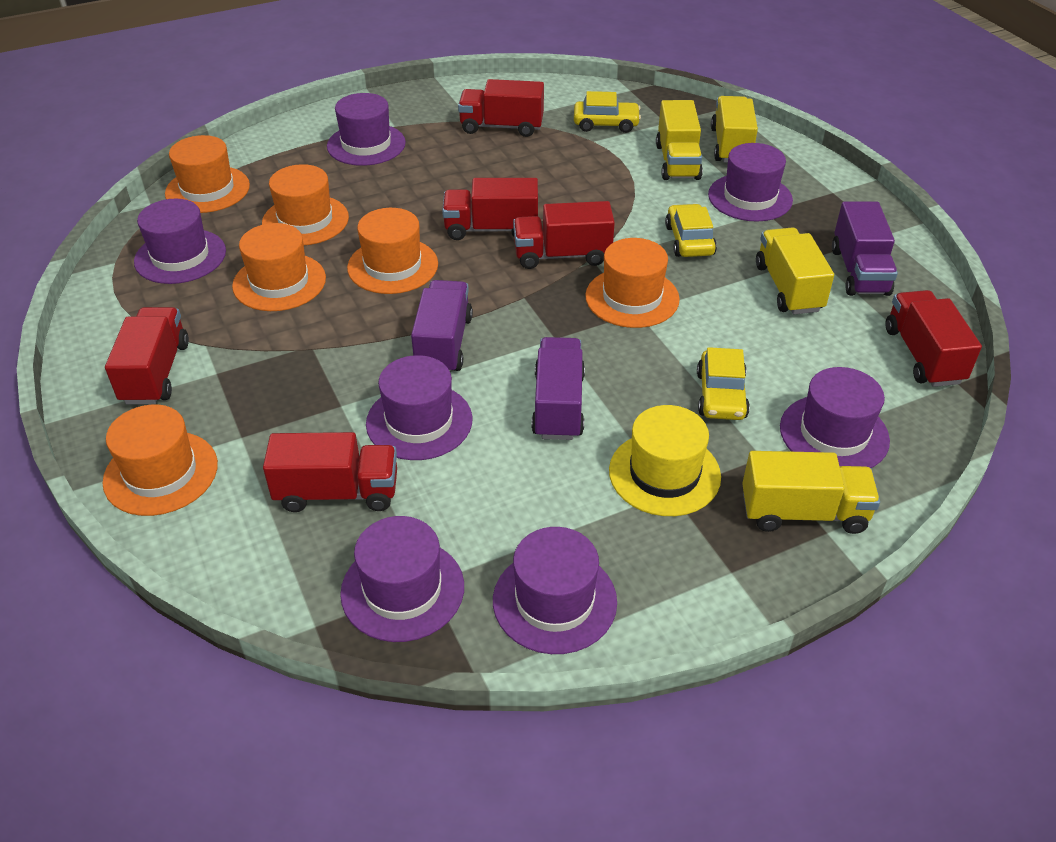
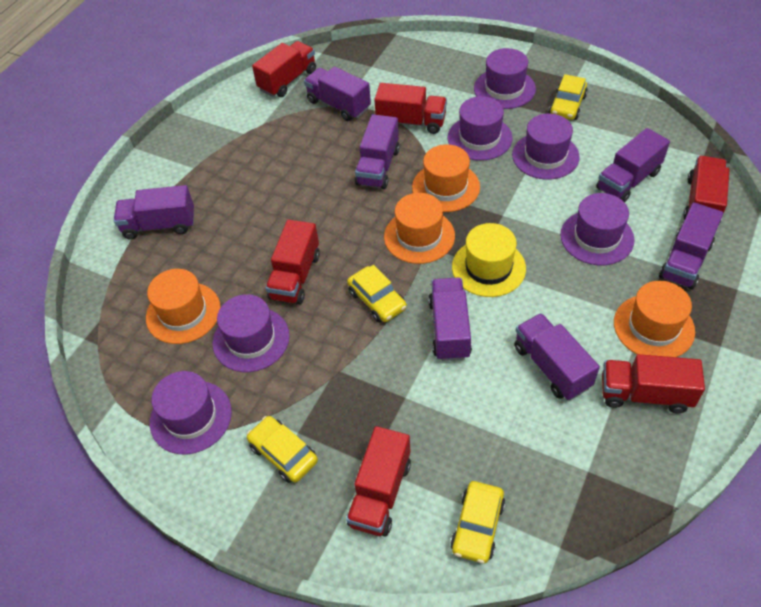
orange hat: 6 -> 4
purple hat: 7 -> 6
purple truck: 3 -> 7
yellow car: 3 -> 4
yellow truck: 4 -> 0

